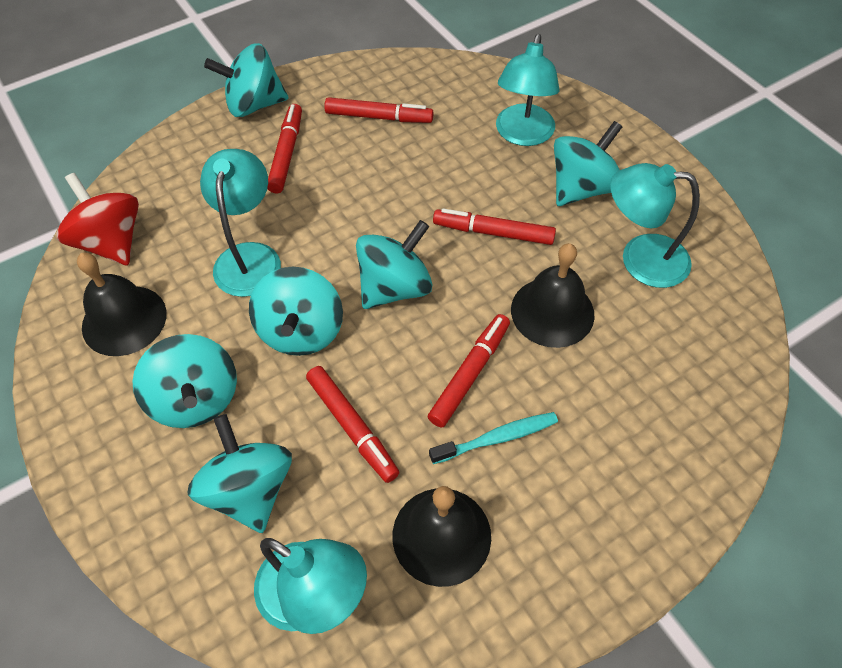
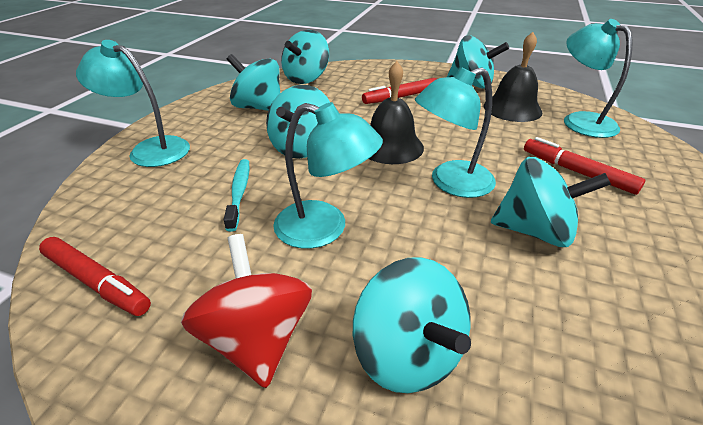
black bell: 3 -> 2
red marker: 5 -> 3

